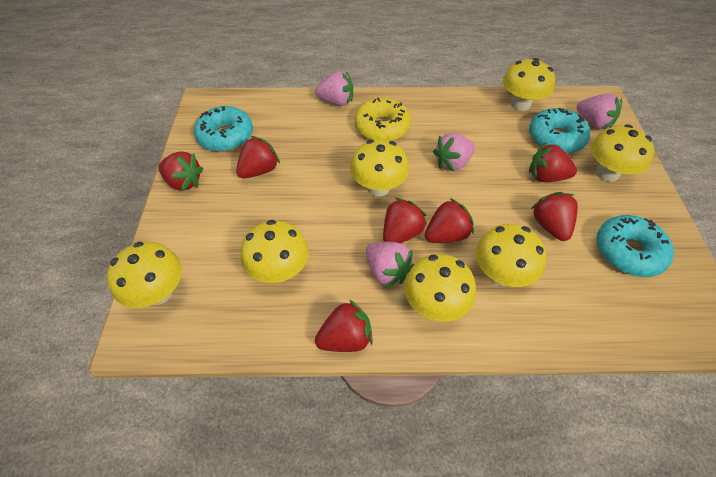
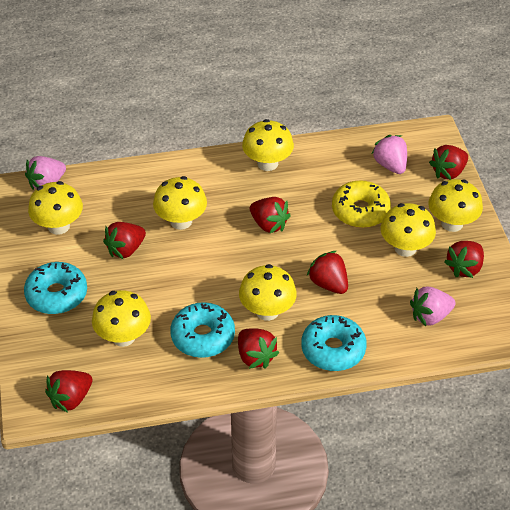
pink strawberry: 4 -> 3

